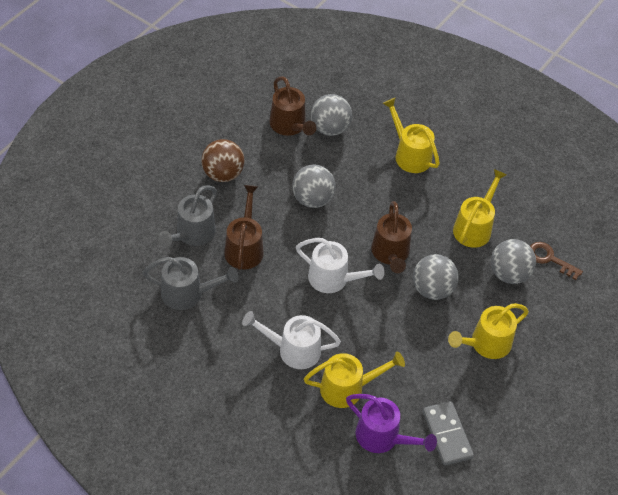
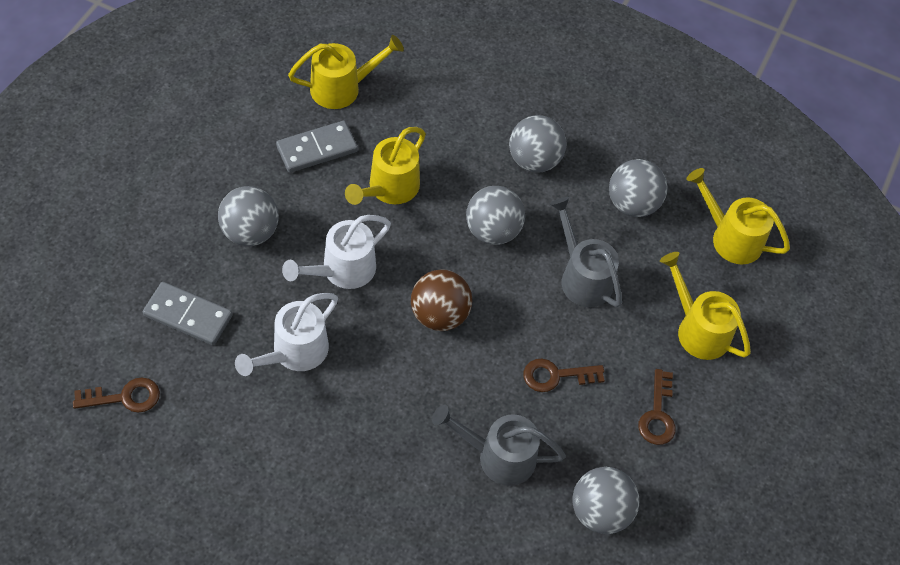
brown key: 1 -> 3
brown watering can: 3 -> 0
grey ball: 4 -> 5
grey domino: 1 -> 2
purple watering can: 1 -> 0

